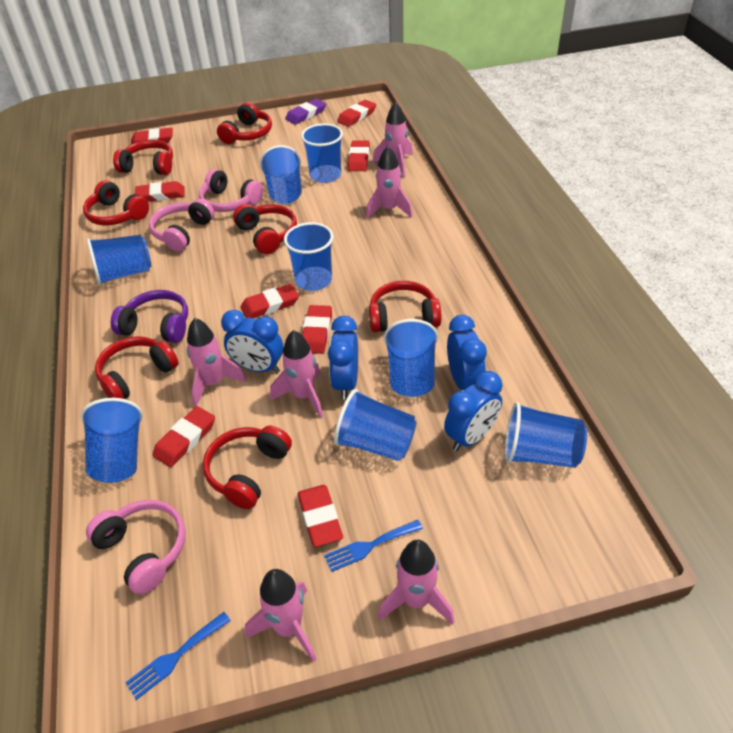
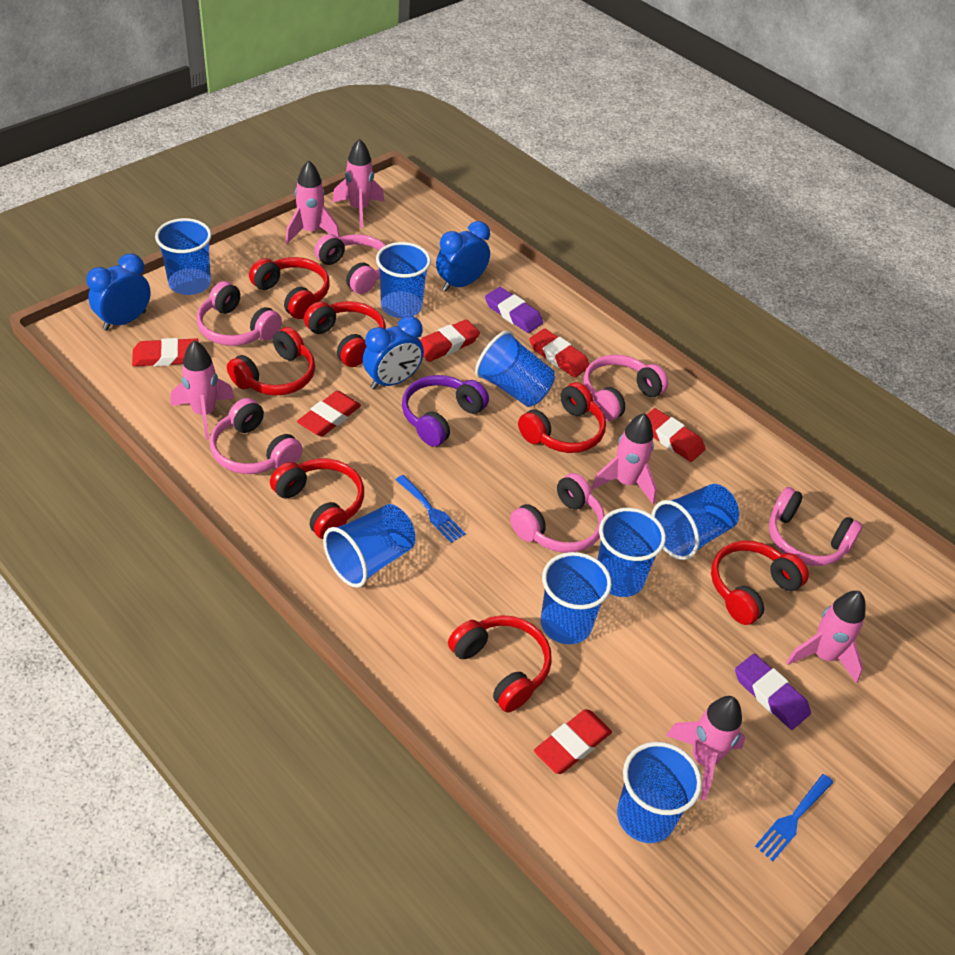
blue clock: 4 -> 3
pink headphones: 3 -> 6
purple eraser: 1 -> 2
red eraser: 8 -> 6

